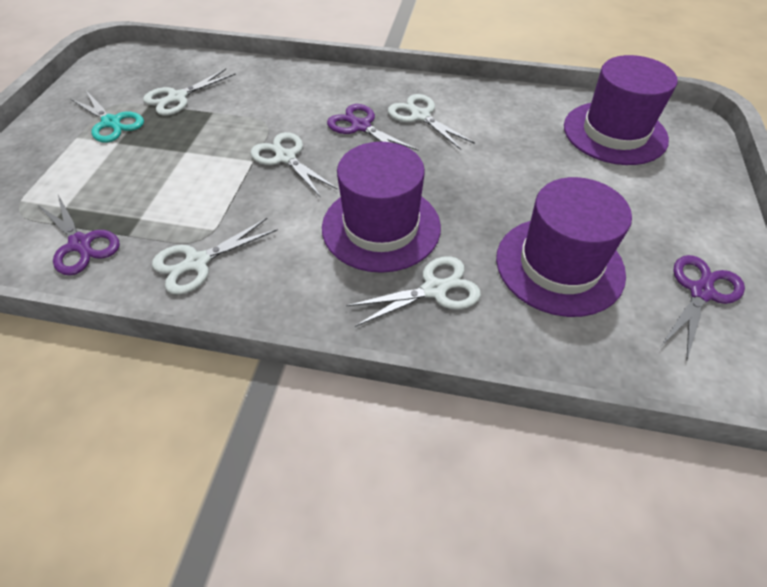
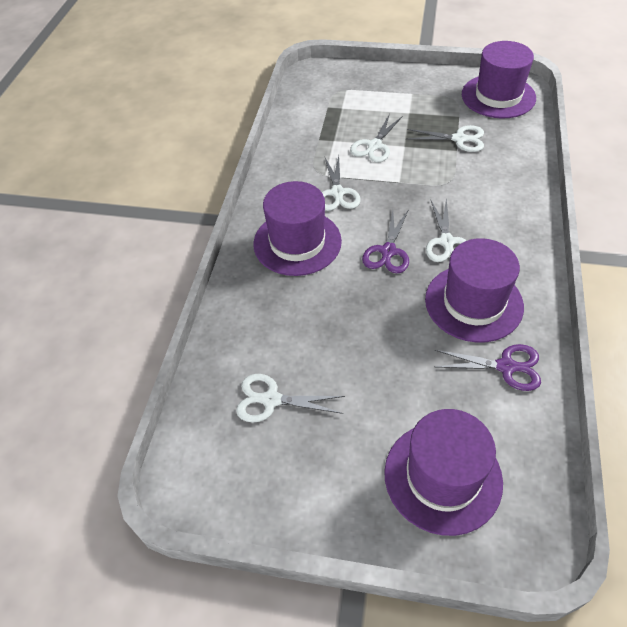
purple hat: 3 -> 4
purple scissors: 3 -> 2
turquoise scissors: 1 -> 0

